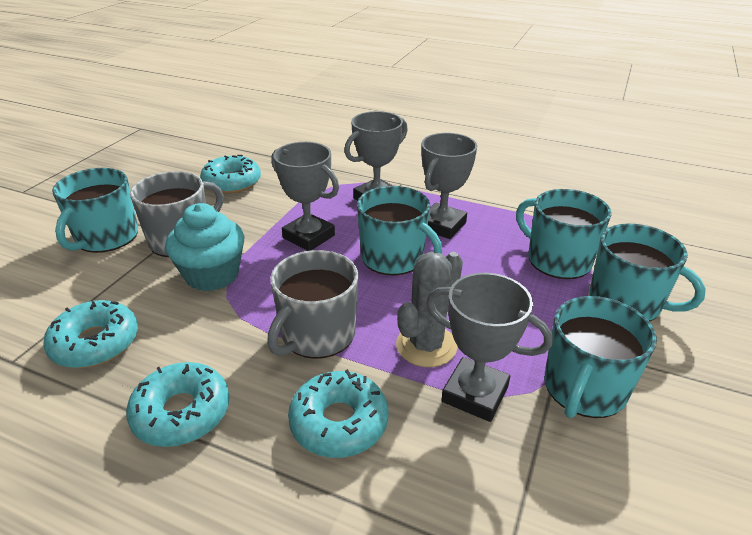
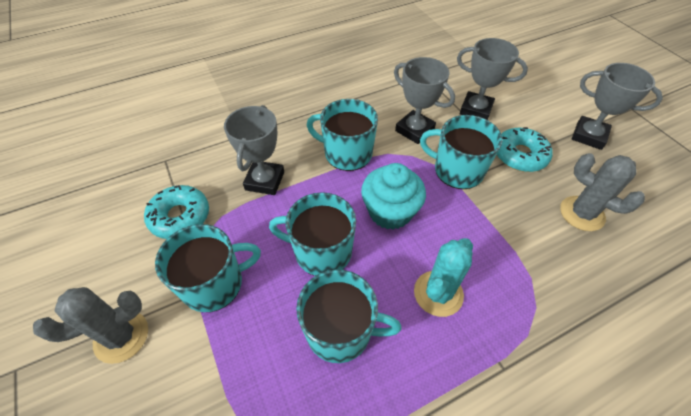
grey cactus: 1 -> 2
grey mug: 2 -> 0
turquoise cactus: 0 -> 1
turquoise donut: 4 -> 2

